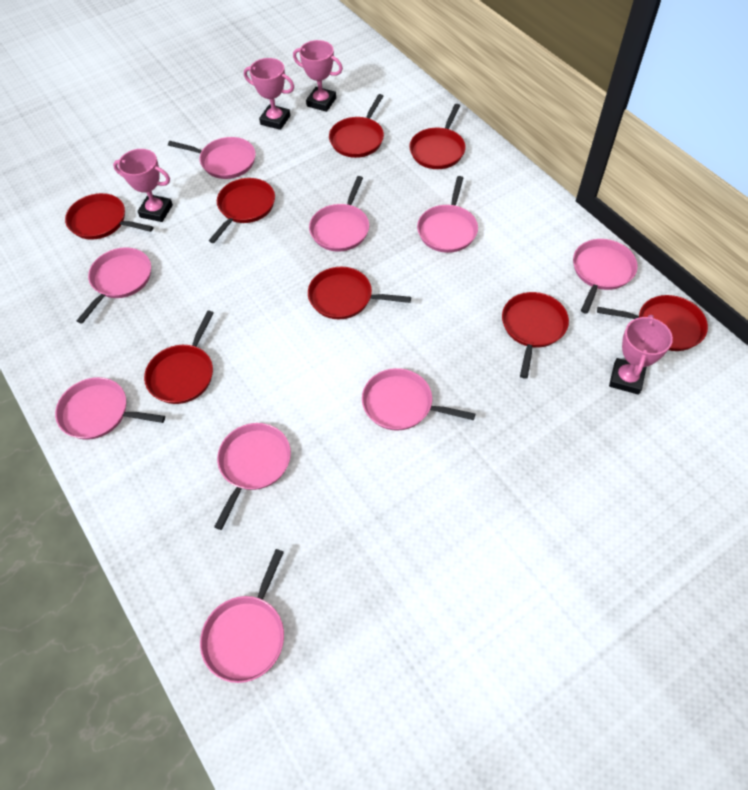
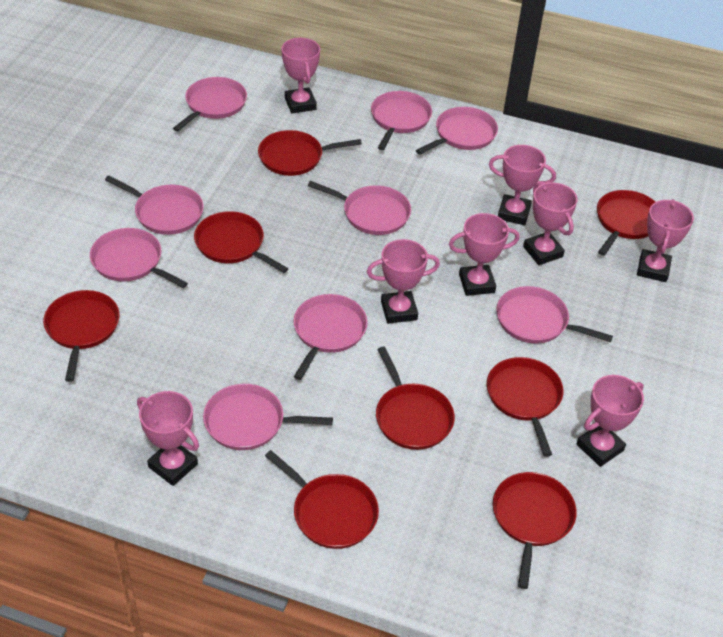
pink trophy: 4 -> 8

